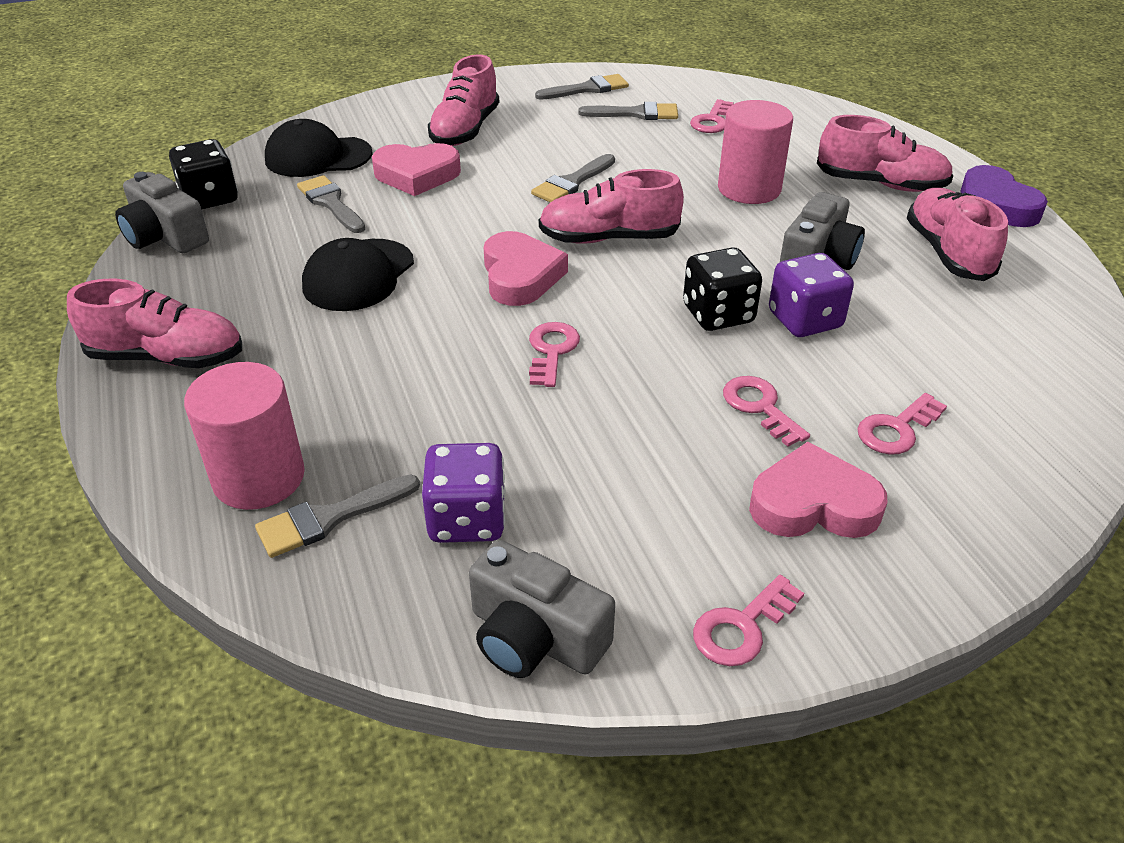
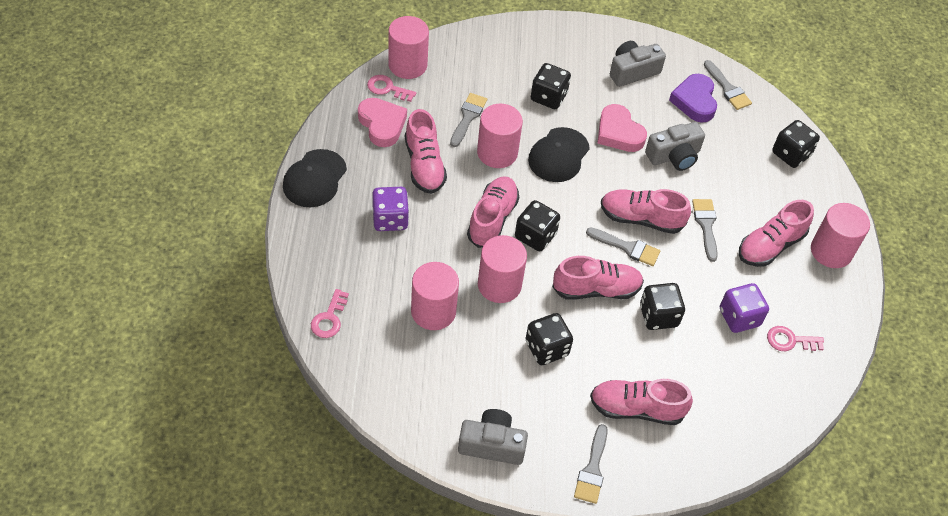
black dice: 2 -> 5
pink cylinder: 2 -> 5
pink heart: 3 -> 2
pink key: 5 -> 3
pink shoe: 5 -> 6

